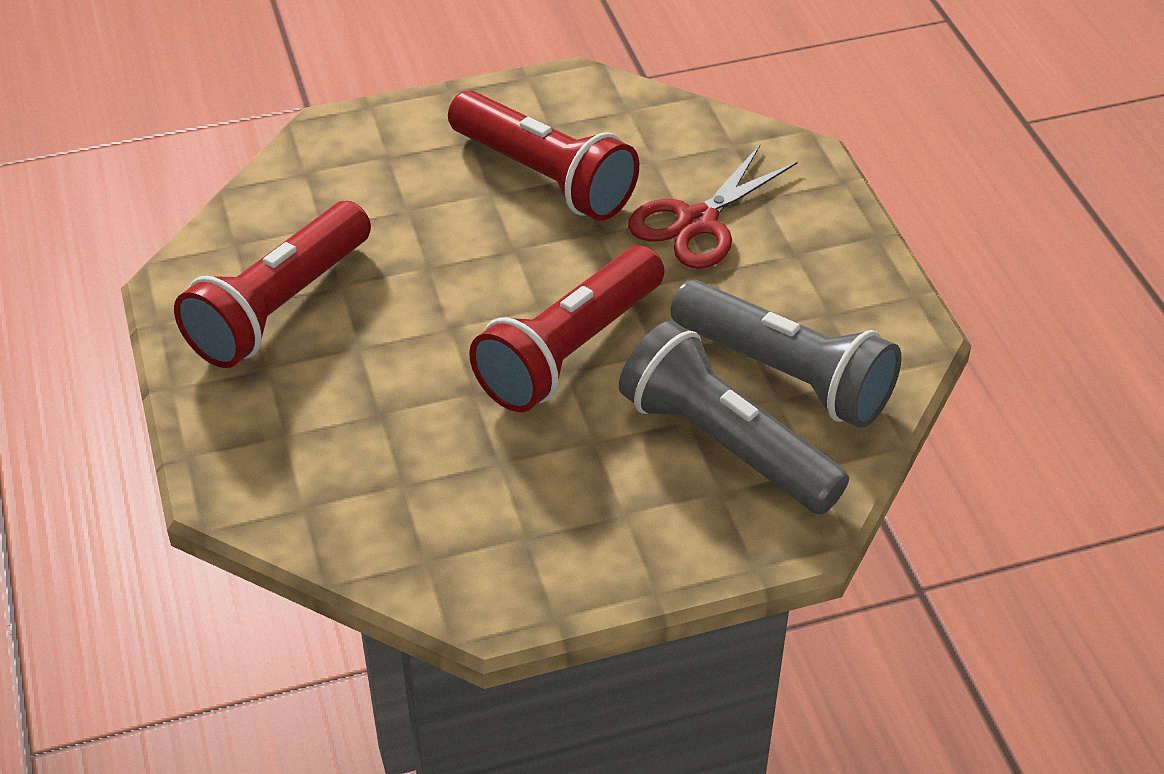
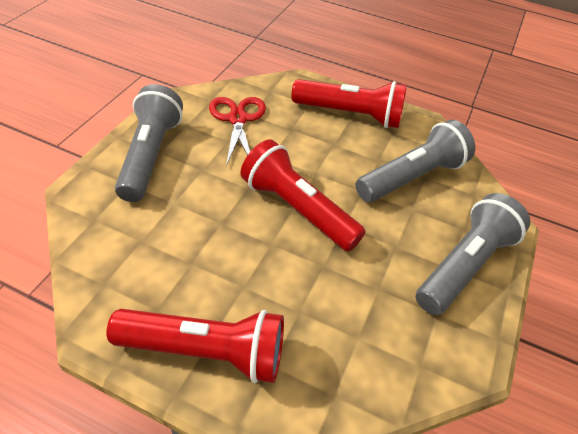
grey flashlight: 2 -> 3

